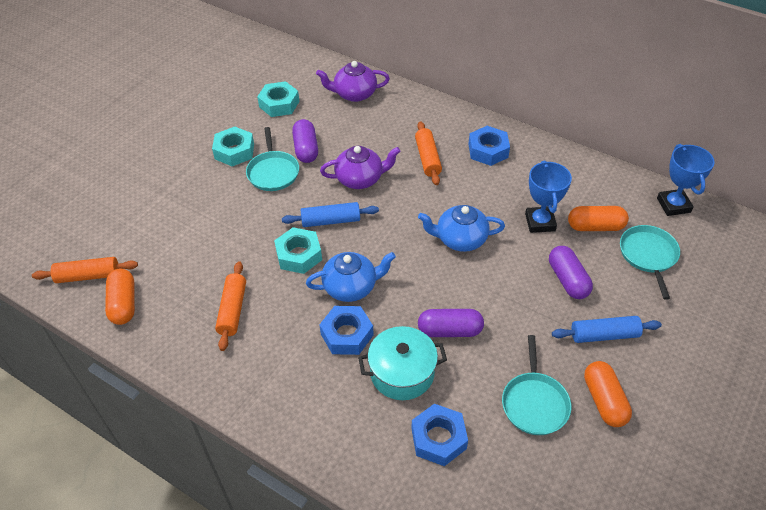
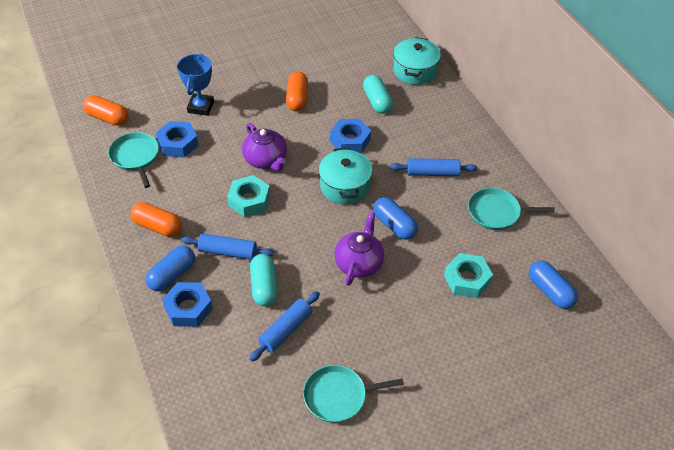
blue capsule: 0 -> 3
blue rolling pin: 2 -> 3
blue teapot: 2 -> 0
blue trophy: 2 -> 1
orange rolling pin: 3 -> 0
purple capsule: 3 -> 0
turquoise capsule: 0 -> 2
turquoise nut: 3 -> 2
turquoise pot: 1 -> 2

